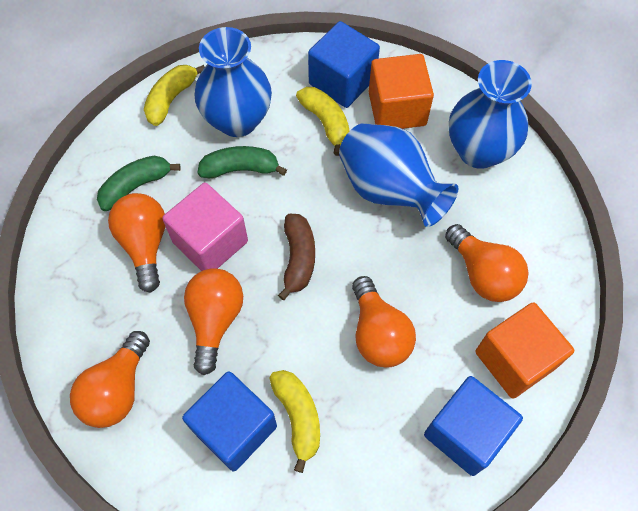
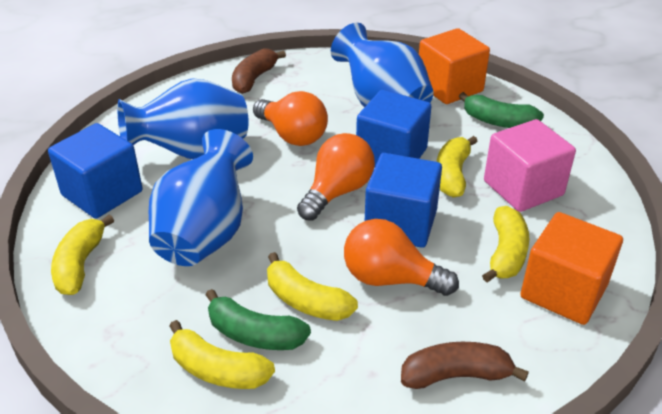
brown banana: 1 -> 2
orange light bulb: 5 -> 3
yellow banana: 3 -> 5

